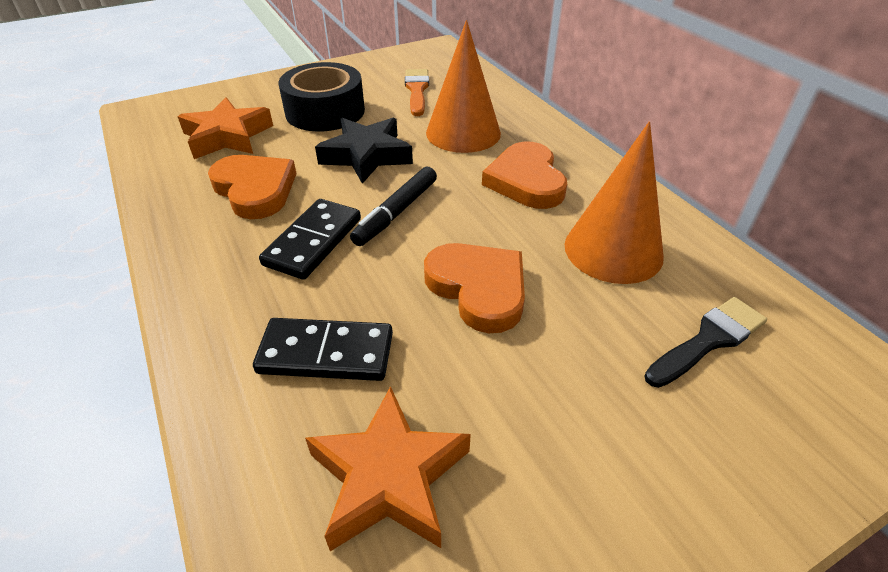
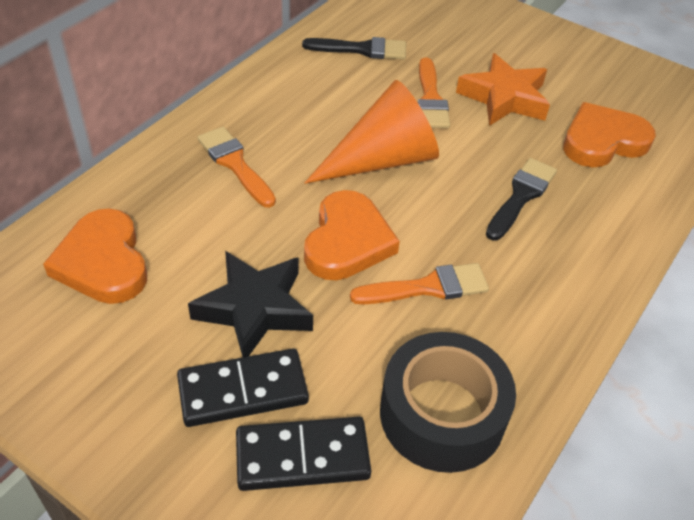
black brush: 1 -> 2
black marker: 1 -> 0
orange brush: 1 -> 3
orange cone: 2 -> 1
orange star: 2 -> 1

